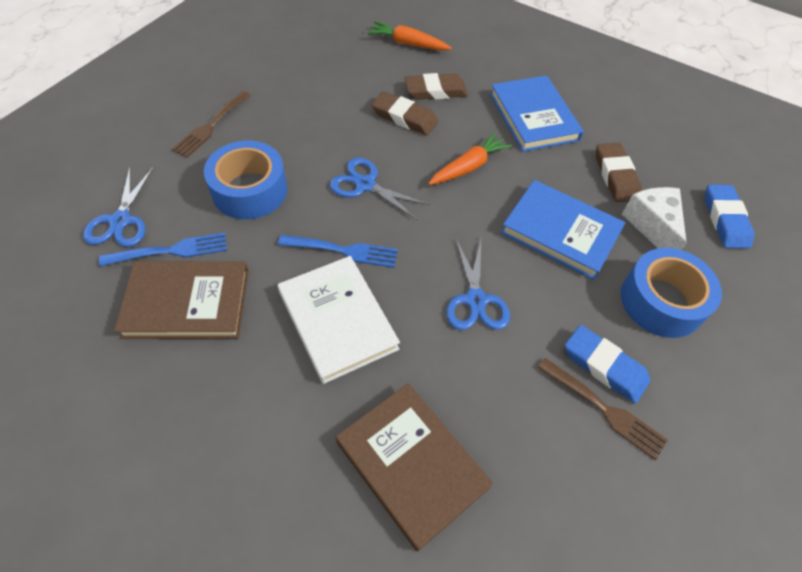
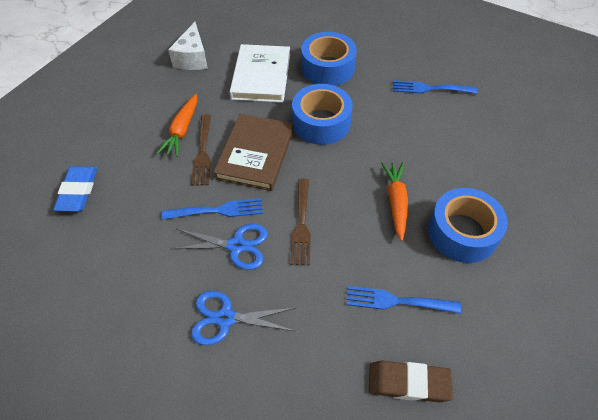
blue book: 2 -> 0
blue eraser: 2 -> 1
blue fork: 2 -> 3
blue scissors: 3 -> 2
blue tape: 2 -> 3
brown book: 2 -> 1
brown eraser: 3 -> 1

